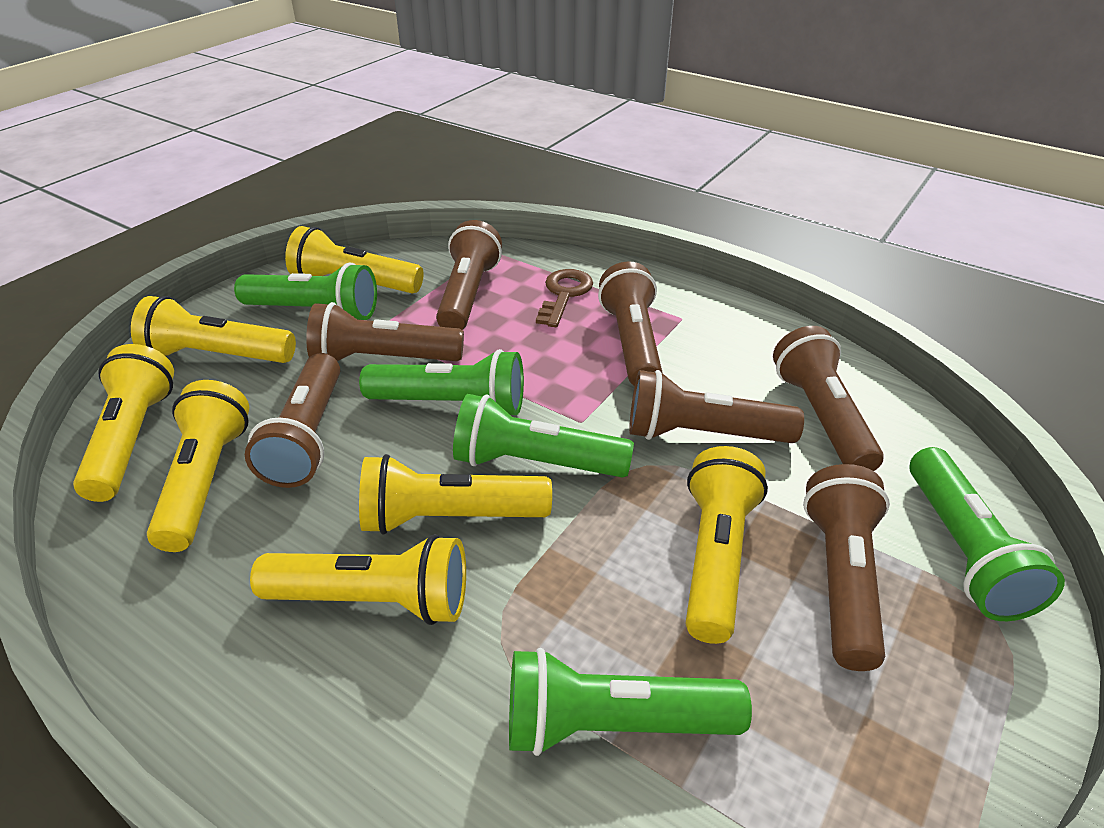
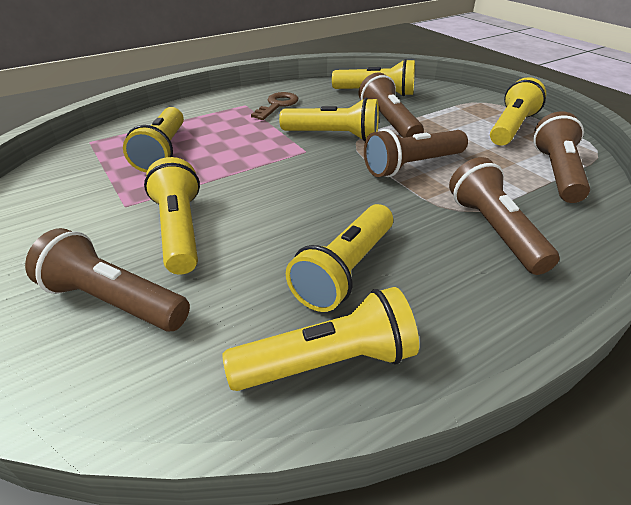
brown flashlight: 7 -> 5
green flashlight: 5 -> 0

